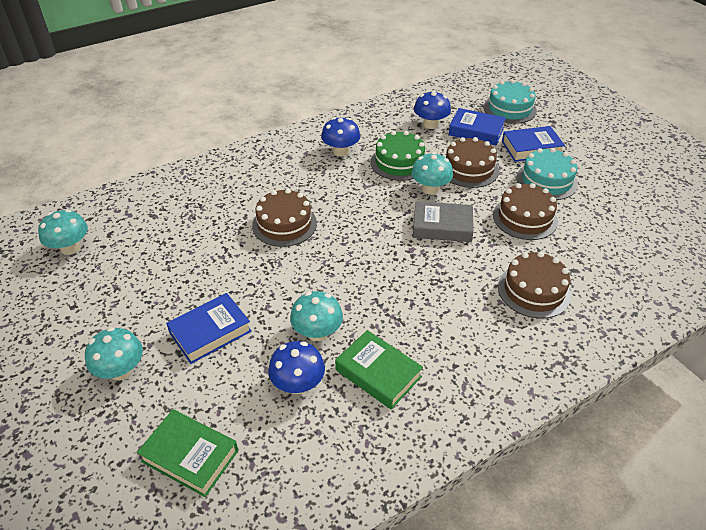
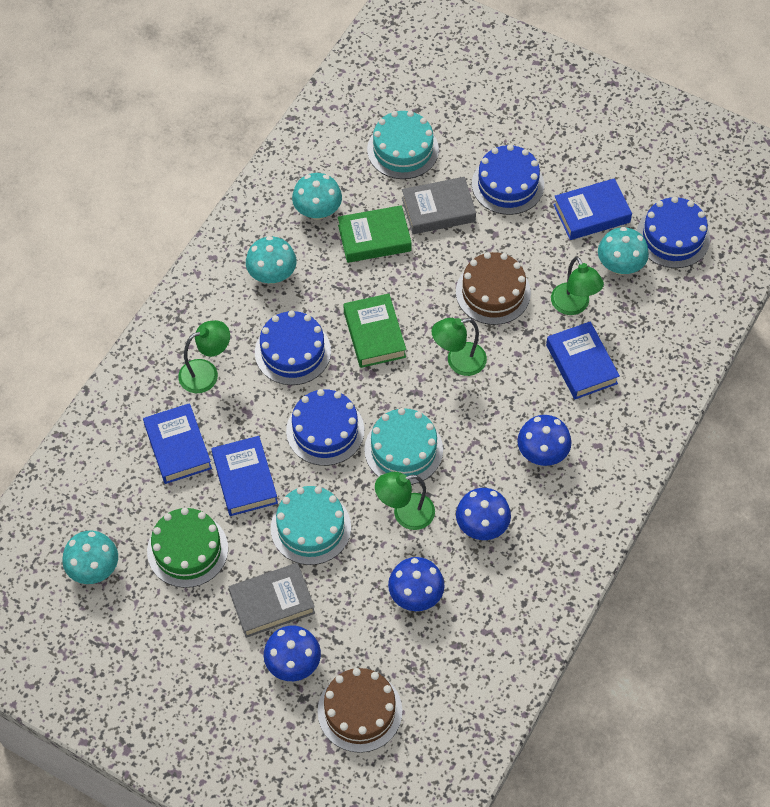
blue book: 3 -> 4
blue cake: 0 -> 4
blue mushroom: 3 -> 4
brown cake: 4 -> 2
green lamp: 0 -> 4
grey book: 1 -> 2
turquoise cake: 2 -> 3

